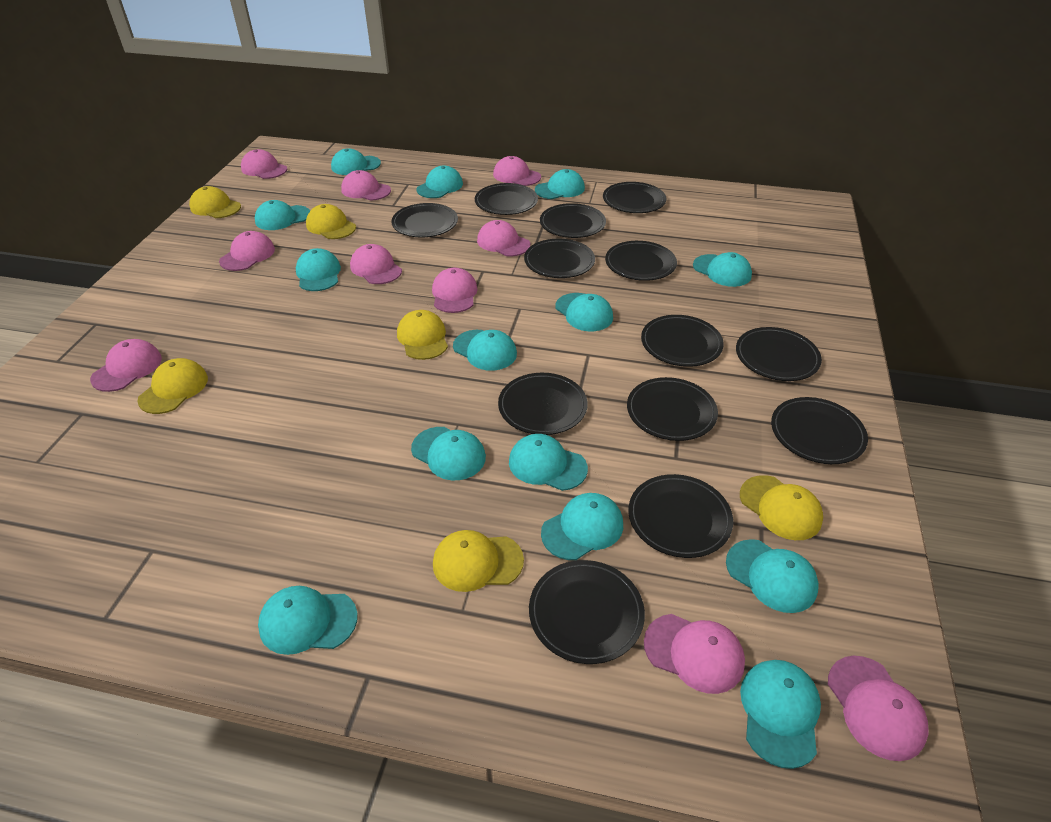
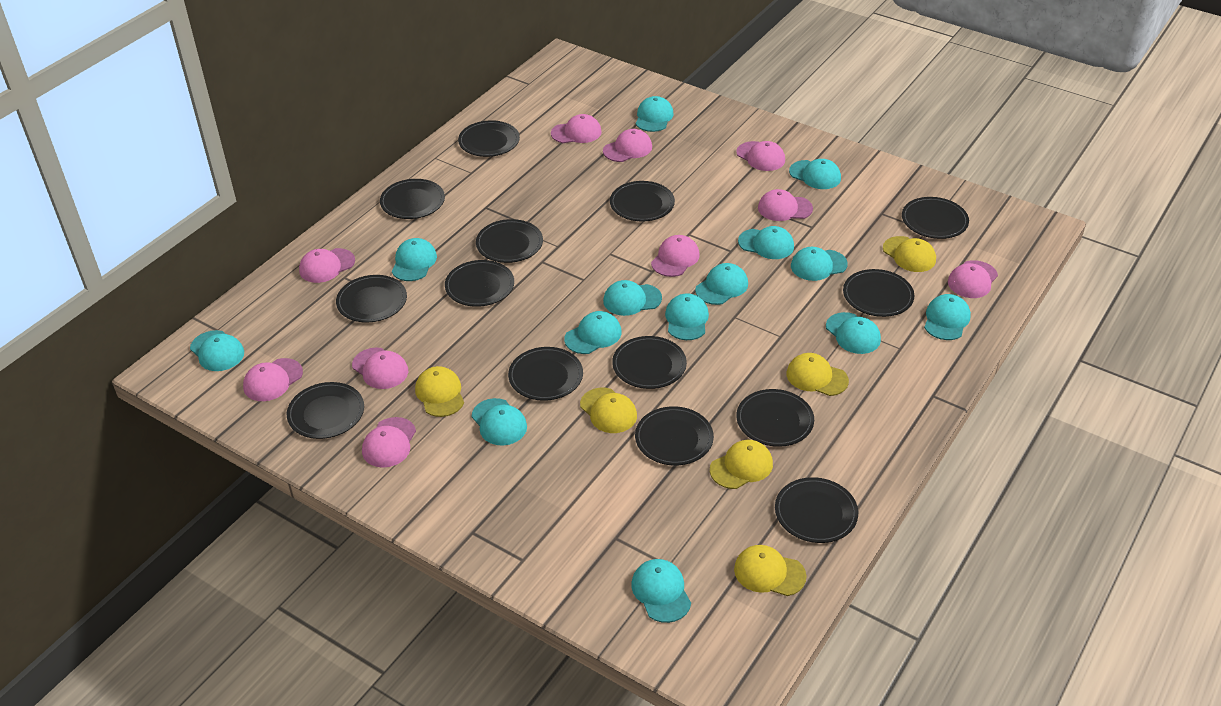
black plate: 13 -> 14

